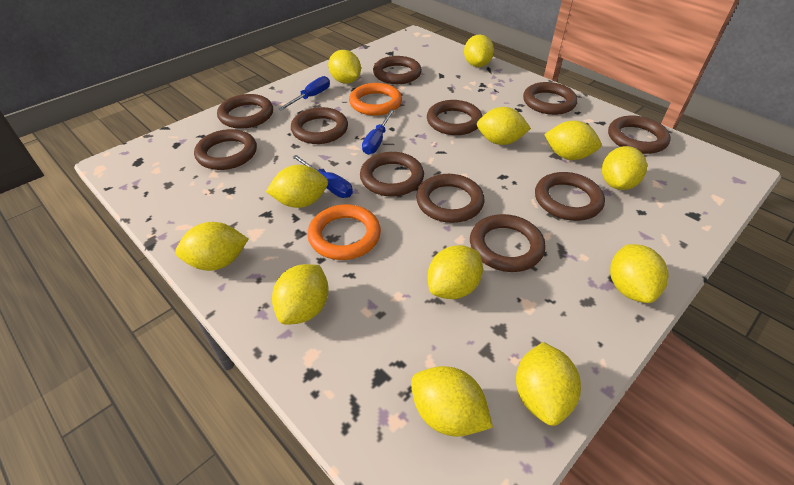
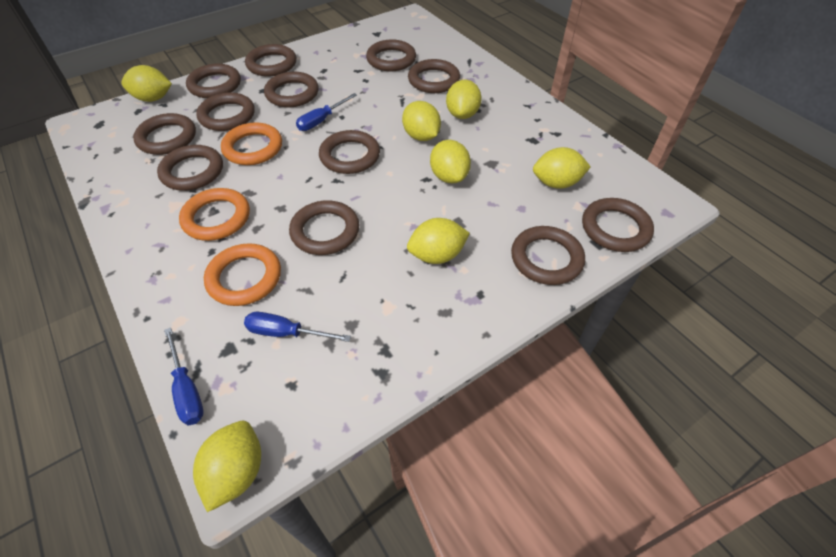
brown ring: 11 -> 12
orange ring: 2 -> 3
yellow lemon: 12 -> 7

